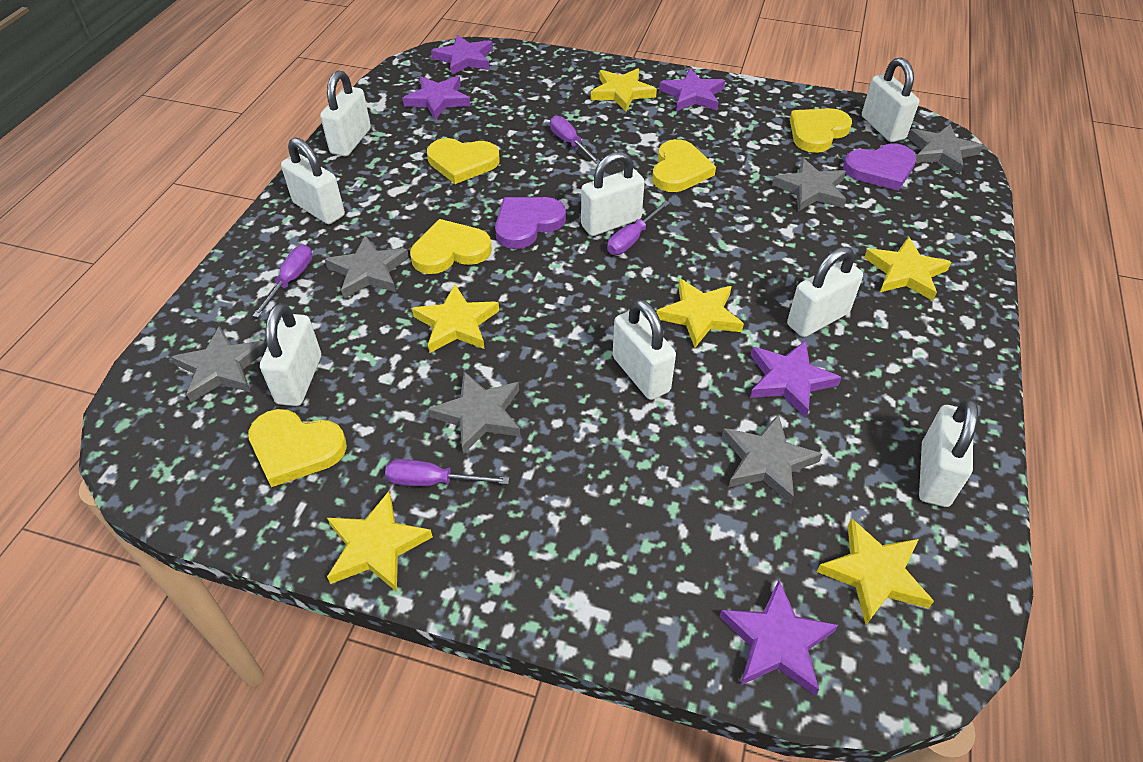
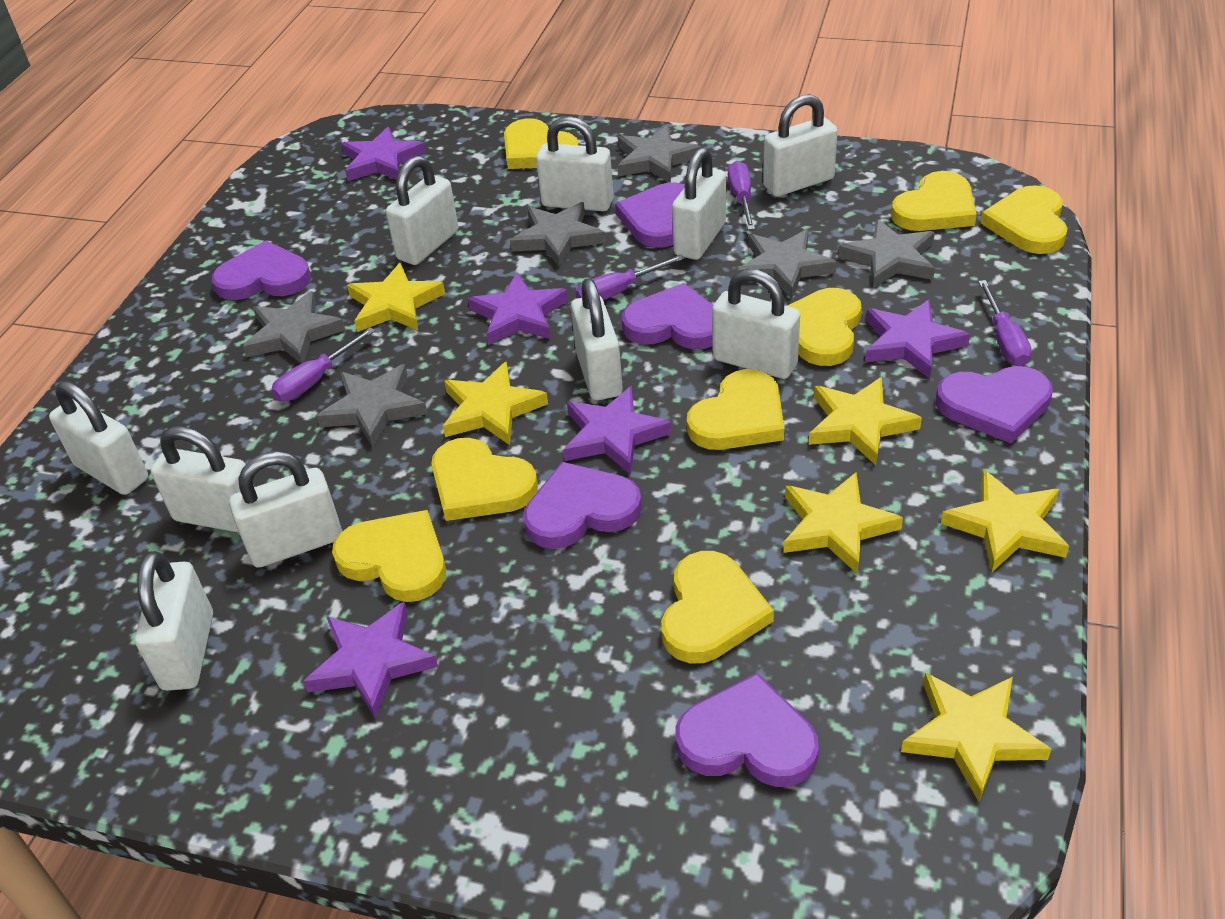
purple heart: 2 -> 6
white padlock: 8 -> 10
yellow heart: 5 -> 8

